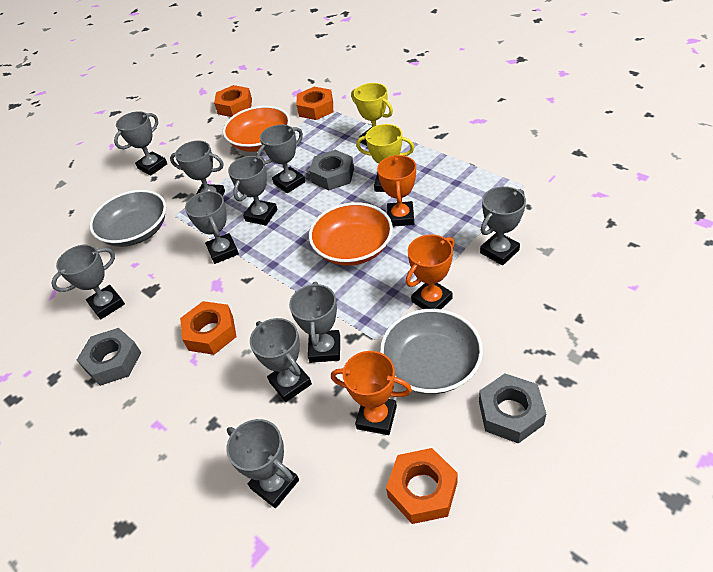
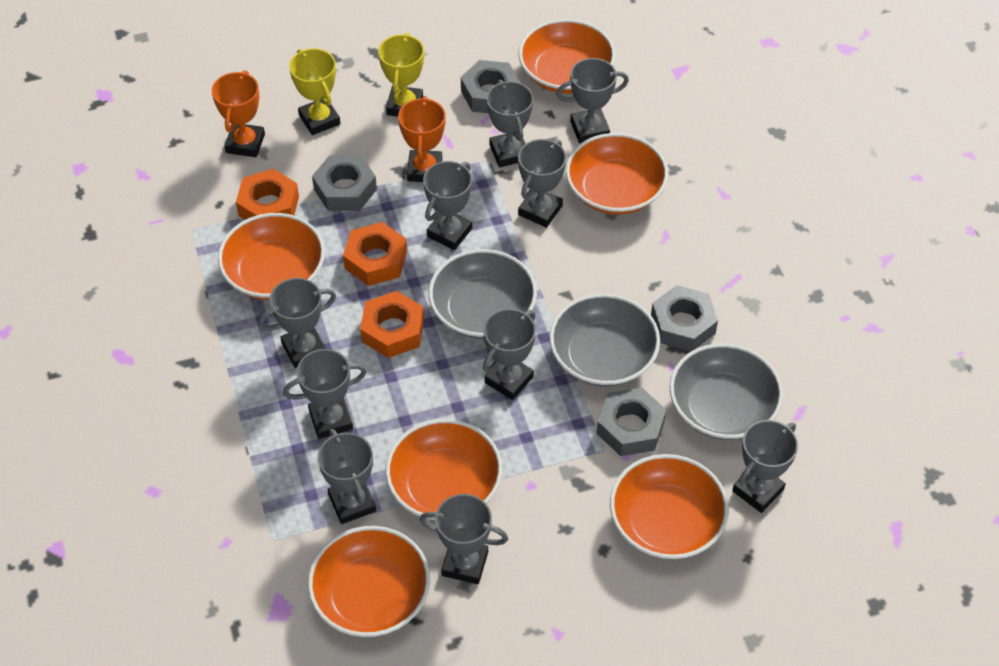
grey bowl: 2 -> 3
grey nut: 3 -> 4
orange bowl: 2 -> 6
orange nut: 4 -> 3
orange trophy: 3 -> 2

